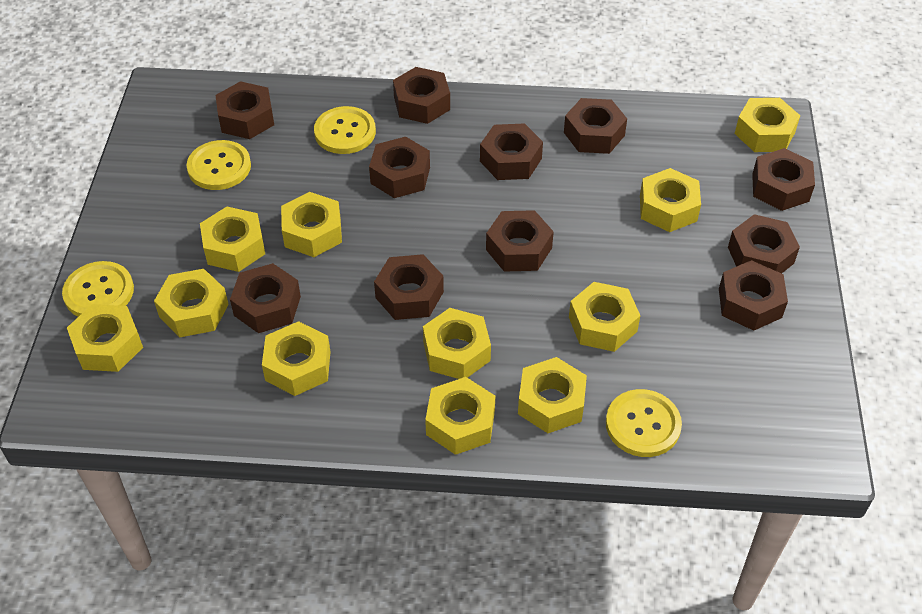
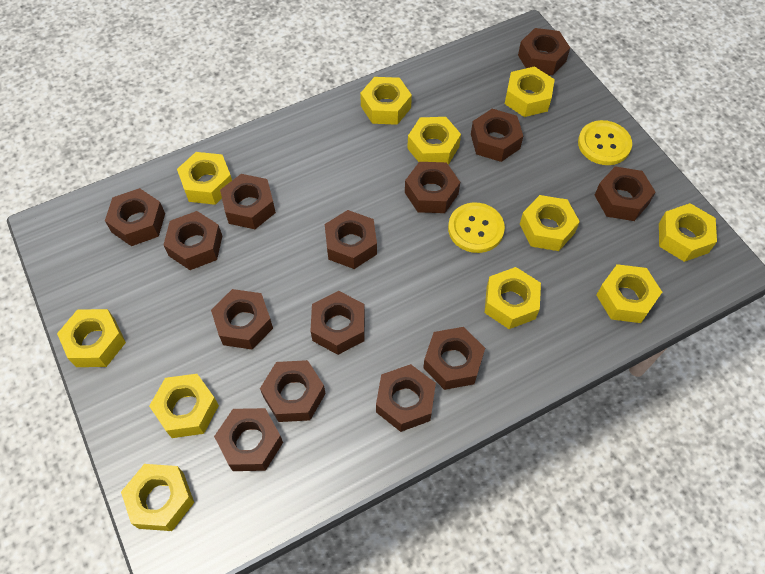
brown nut: 11 -> 14
yellow button: 4 -> 2

